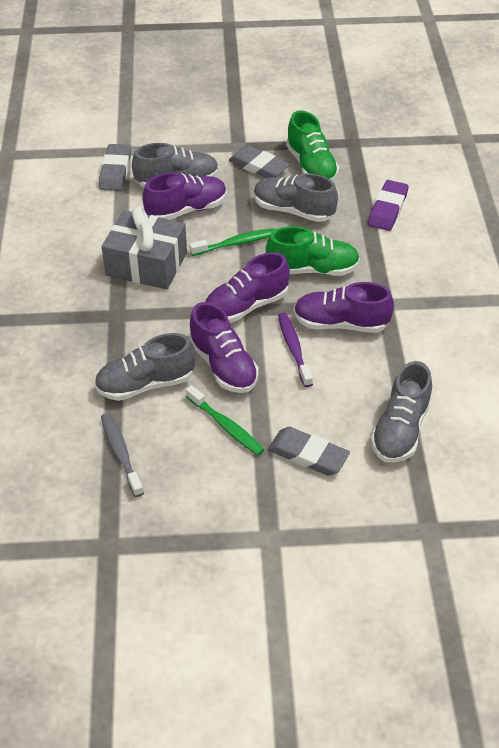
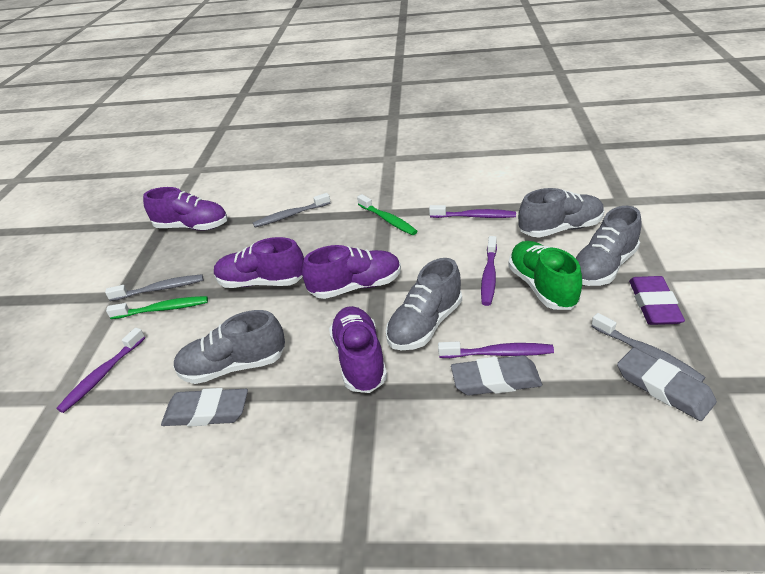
green shoe: 2 -> 1
grey gift: 1 -> 0
grey toothbrush: 1 -> 3
purple toothbrush: 1 -> 4

